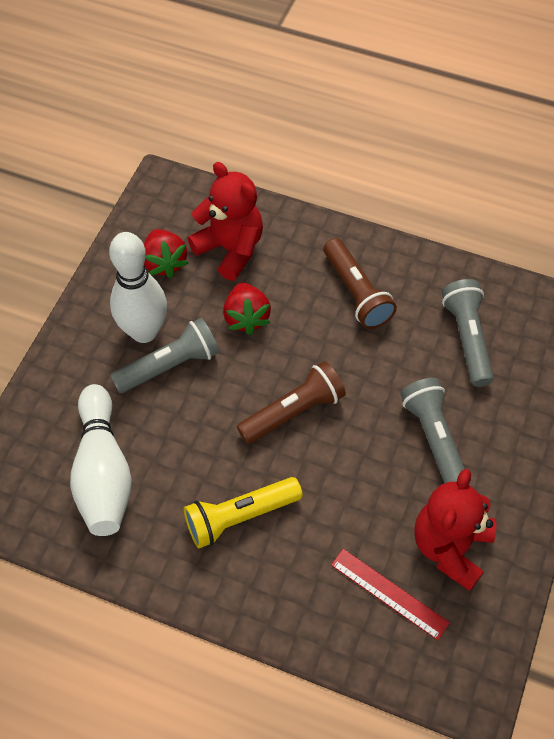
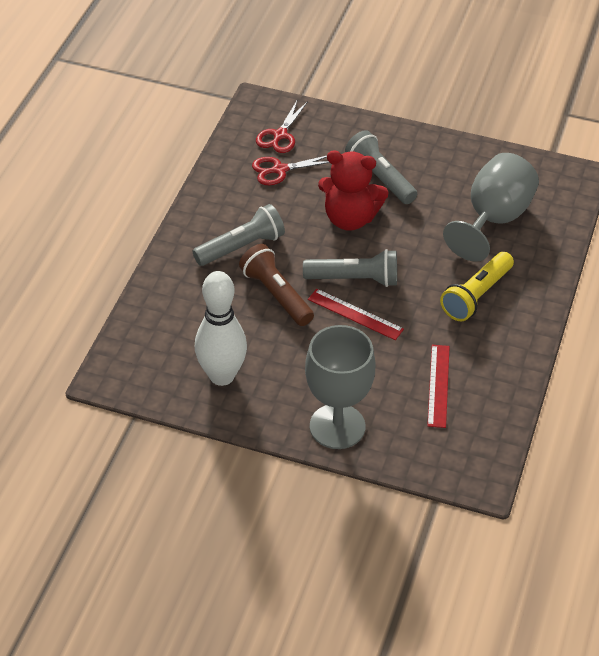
brown flashlight: 2 -> 1
grey goblet: 0 -> 2
red ruler: 1 -> 2
red scissors: 0 -> 2
red strawberry: 2 -> 0
red teddy bear: 2 -> 1
white bowling pin: 2 -> 1

